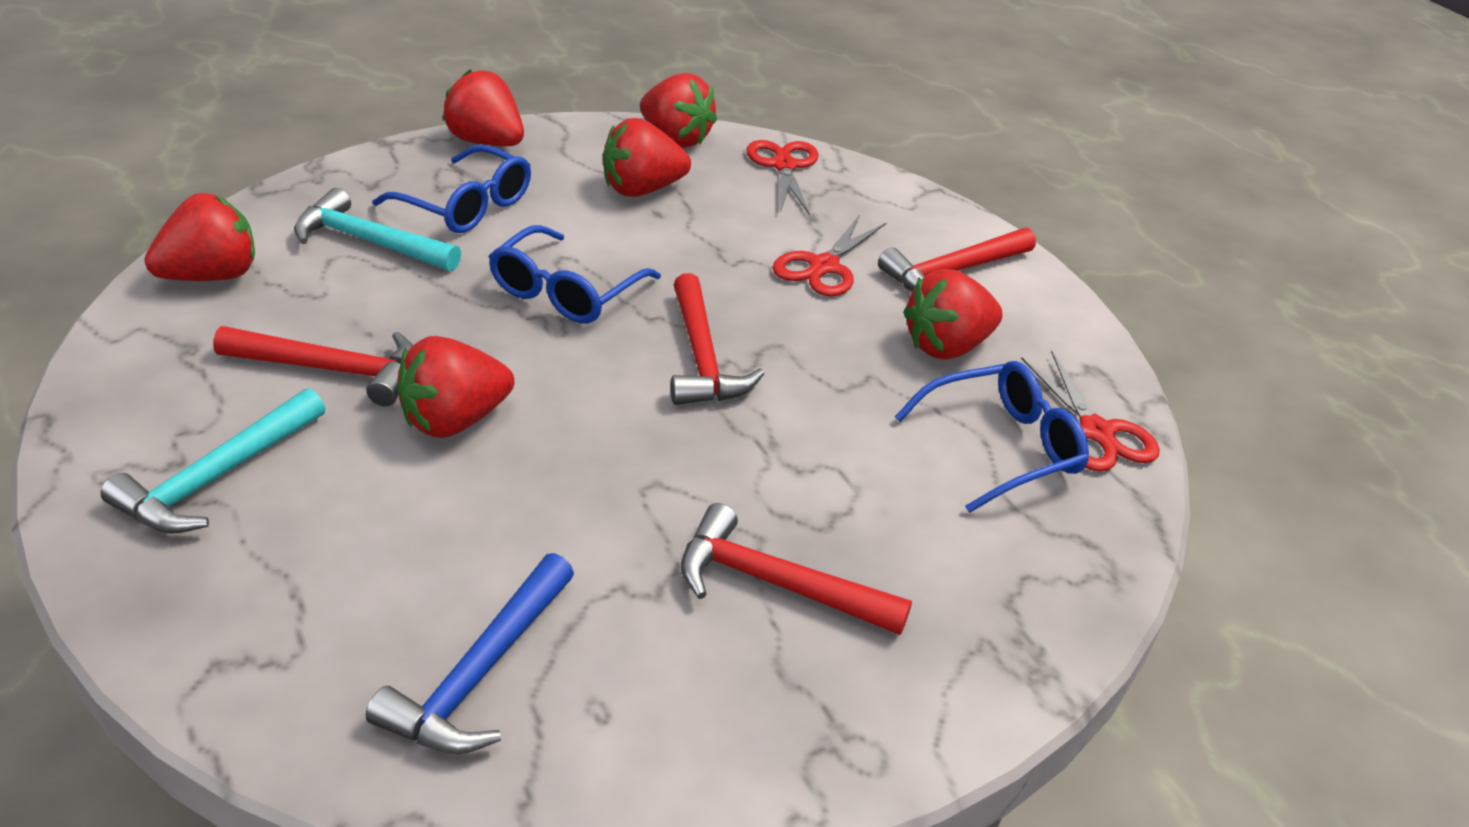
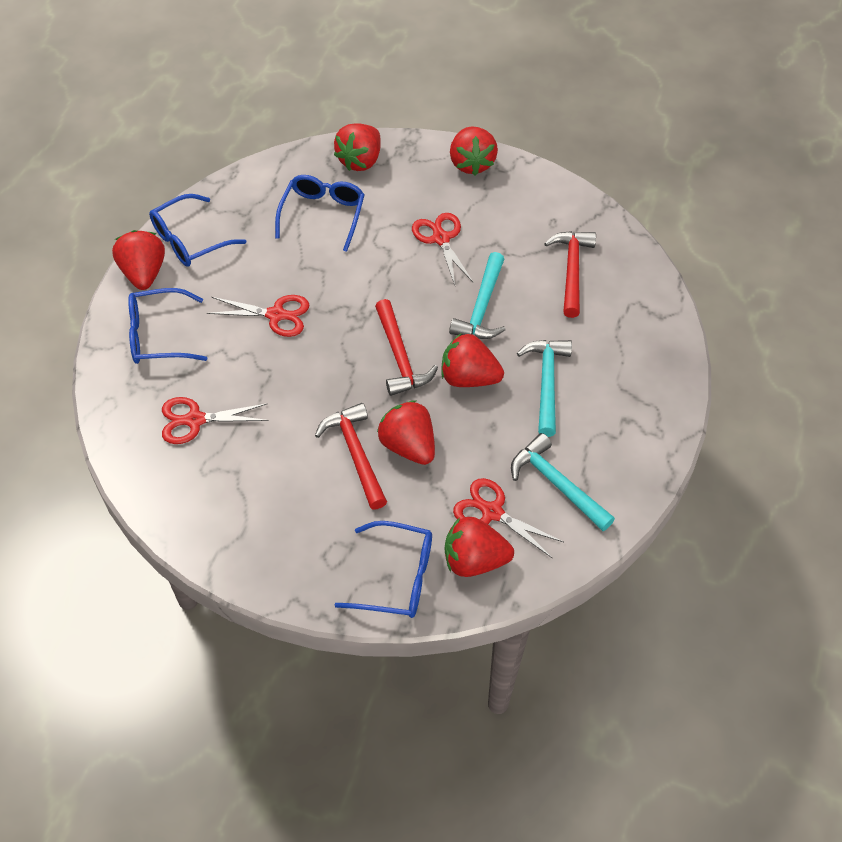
blue glasses: 3 -> 4
blue hammer: 1 -> 0
red hammer: 4 -> 3
red scissors: 3 -> 4
turquoise hammer: 2 -> 3

